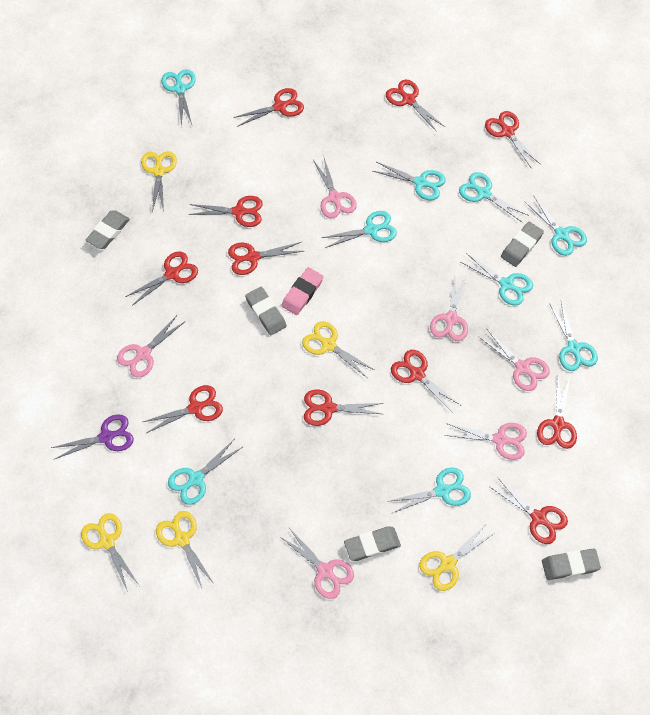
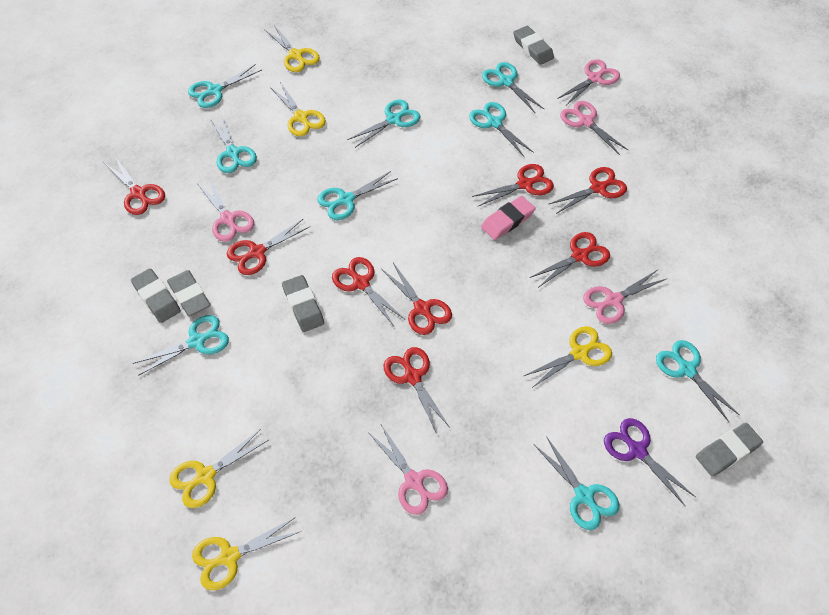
pink scissors: 6 -> 5
red scissors: 11 -> 8

